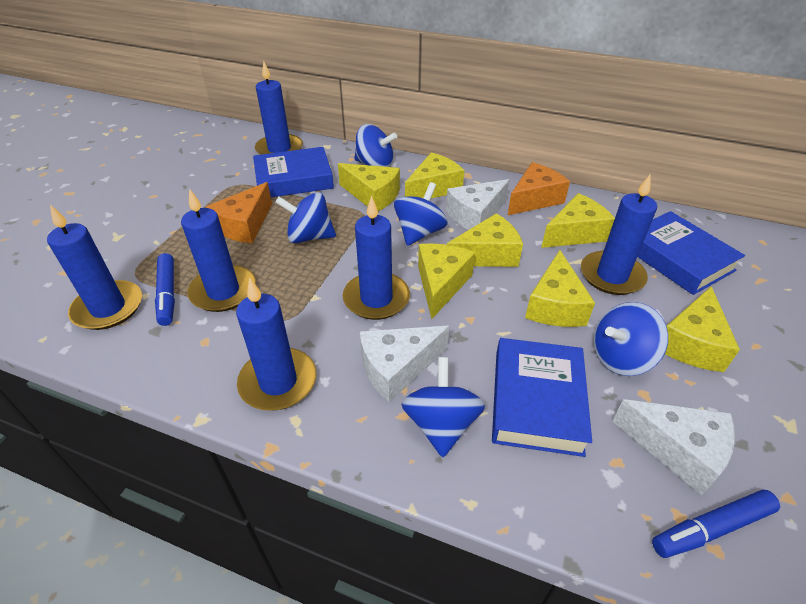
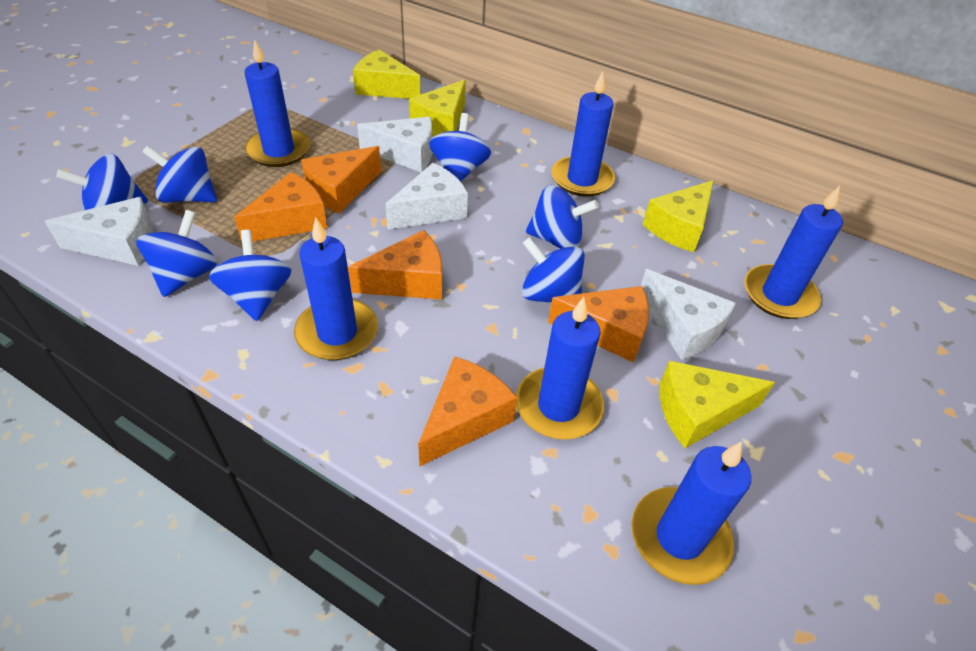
blue book: 3 -> 0
blue marker: 2 -> 0
blue spinning top: 5 -> 7
orange cheese: 2 -> 5
white cheese: 3 -> 4
yellow cheese: 7 -> 4

